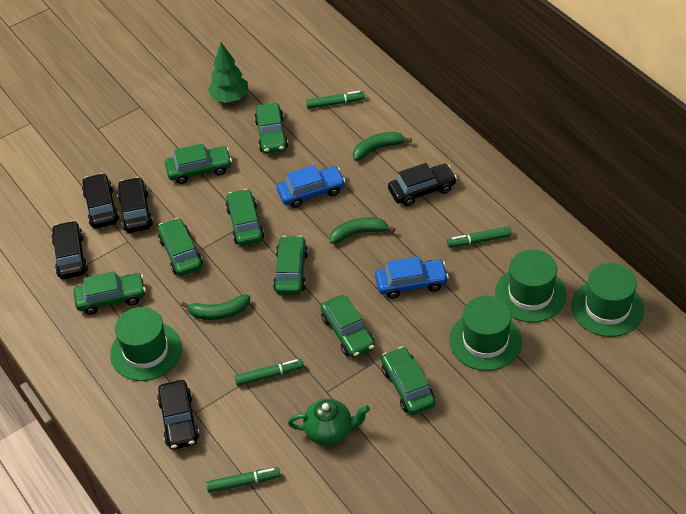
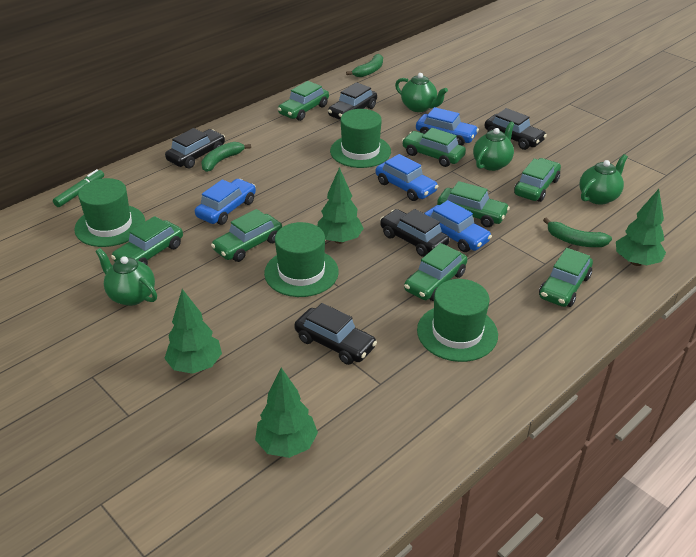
blue car: 2 -> 4
green marker: 4 -> 1
green teapot: 1 -> 4
green tree: 1 -> 4

